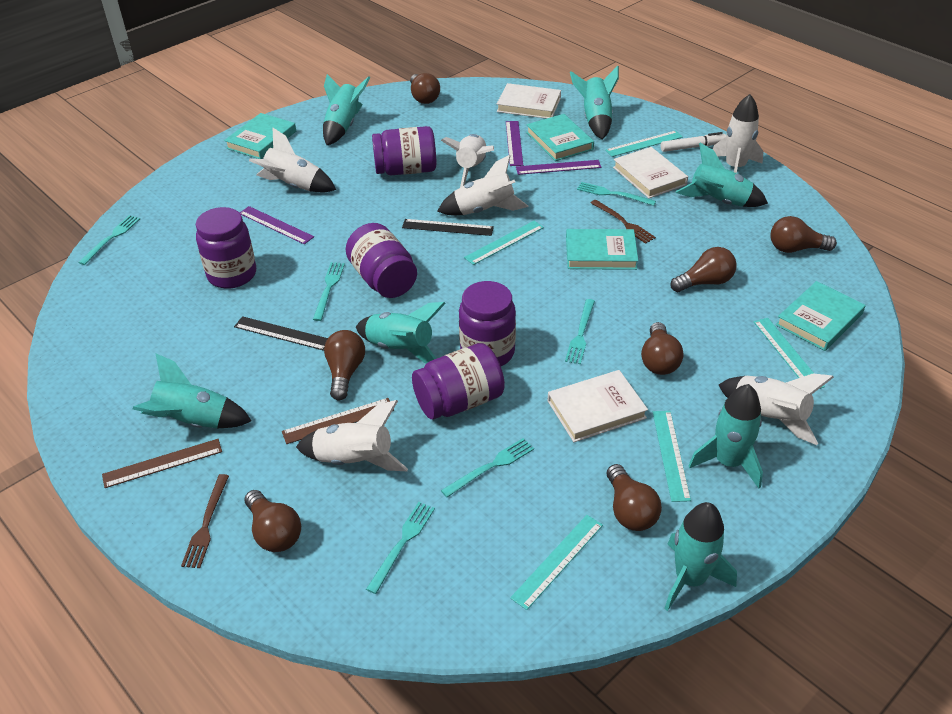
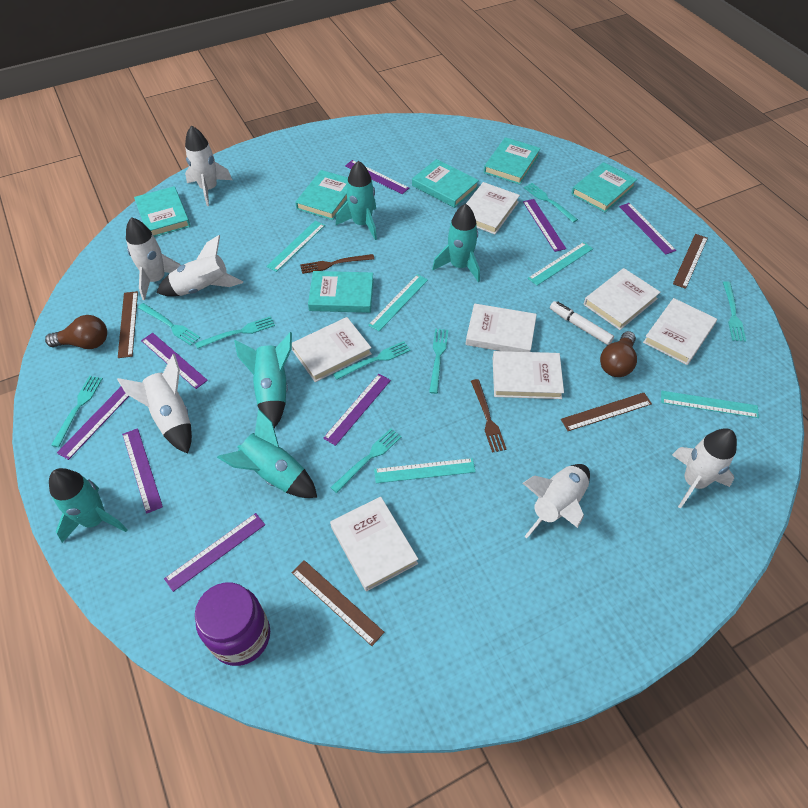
black ruler: 2 -> 0
brown light bulb: 7 -> 2
brown ruler: 2 -> 4
purple jar: 5 -> 1
purple ruler: 3 -> 8
turquoise book: 4 -> 6
turquoise fork: 6 -> 8
turquoise rocket: 7 -> 5
white book: 3 -> 7

